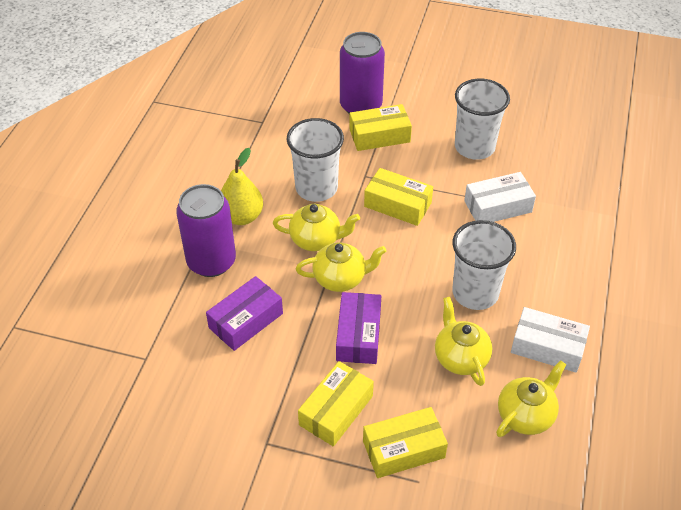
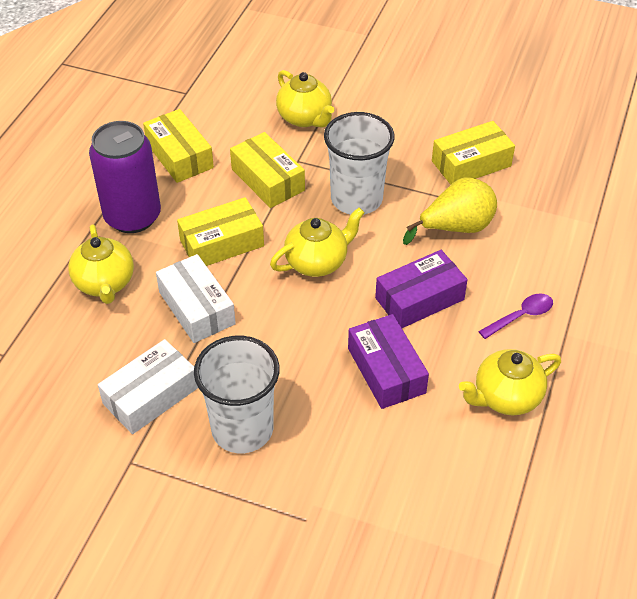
purple can: 2 -> 1
purple spoon: 0 -> 1
white cup: 3 -> 2

